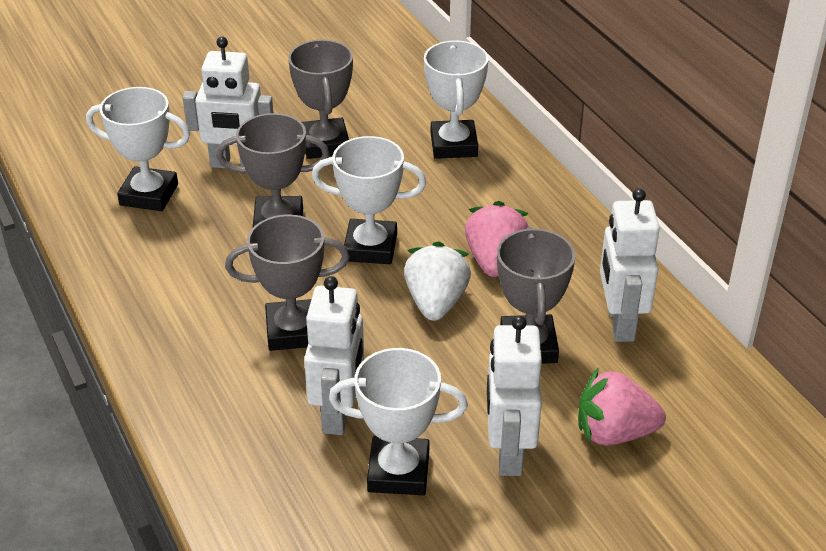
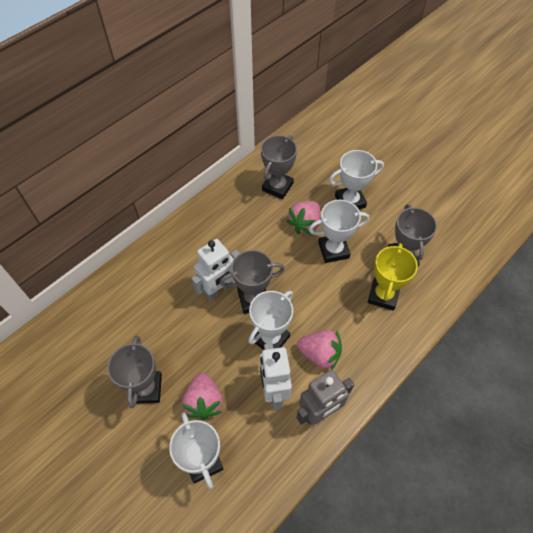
grey robot: 0 -> 1
pink strawberry: 2 -> 3
white robot: 4 -> 2
white strawberry: 1 -> 0
yellow trophy: 0 -> 1

